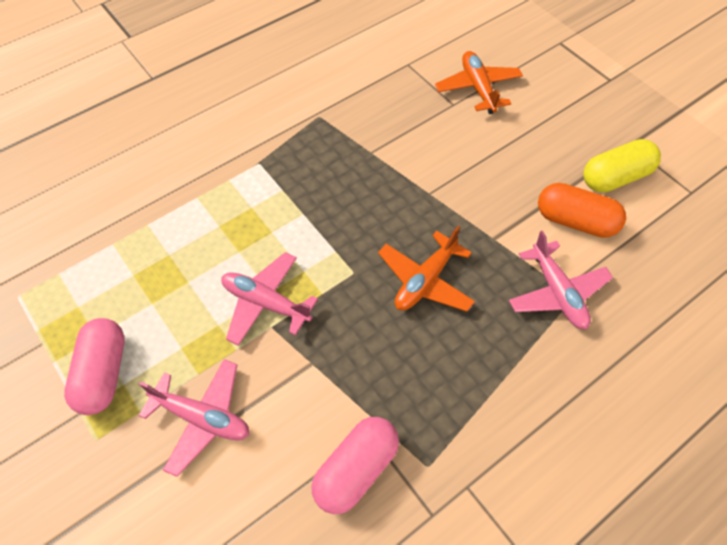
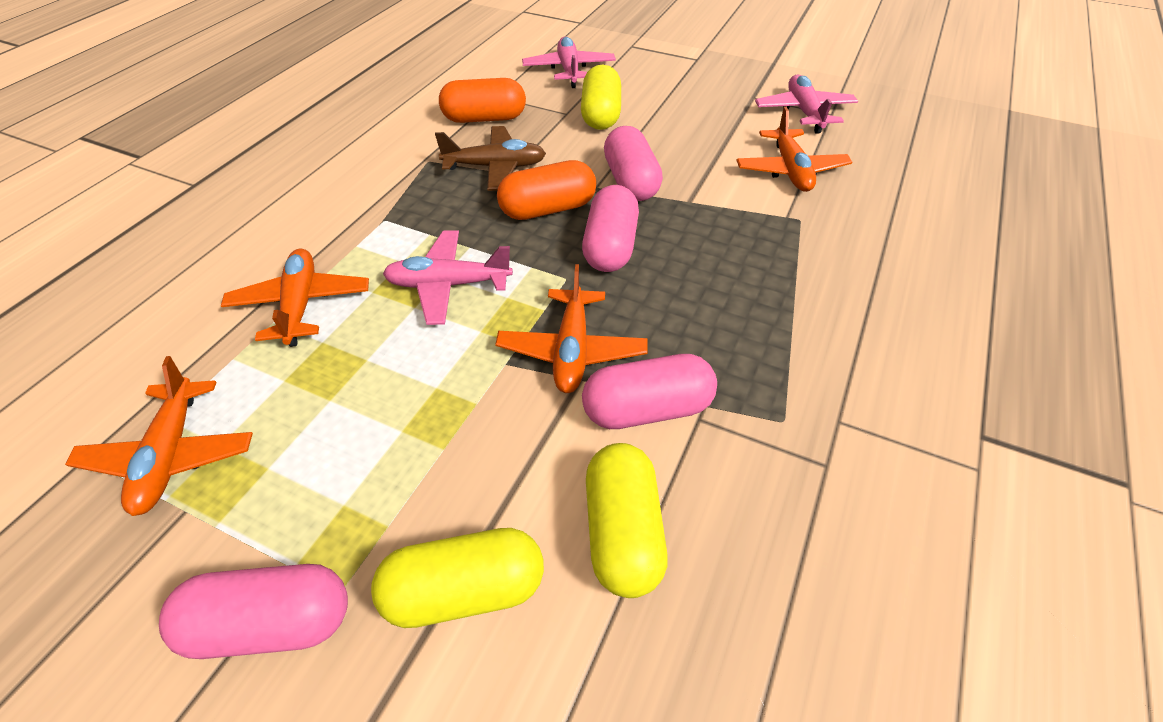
brown plane: 0 -> 1
orange capsule: 1 -> 2
orange plane: 2 -> 4
pink capsule: 2 -> 4
yellow capsule: 1 -> 3

